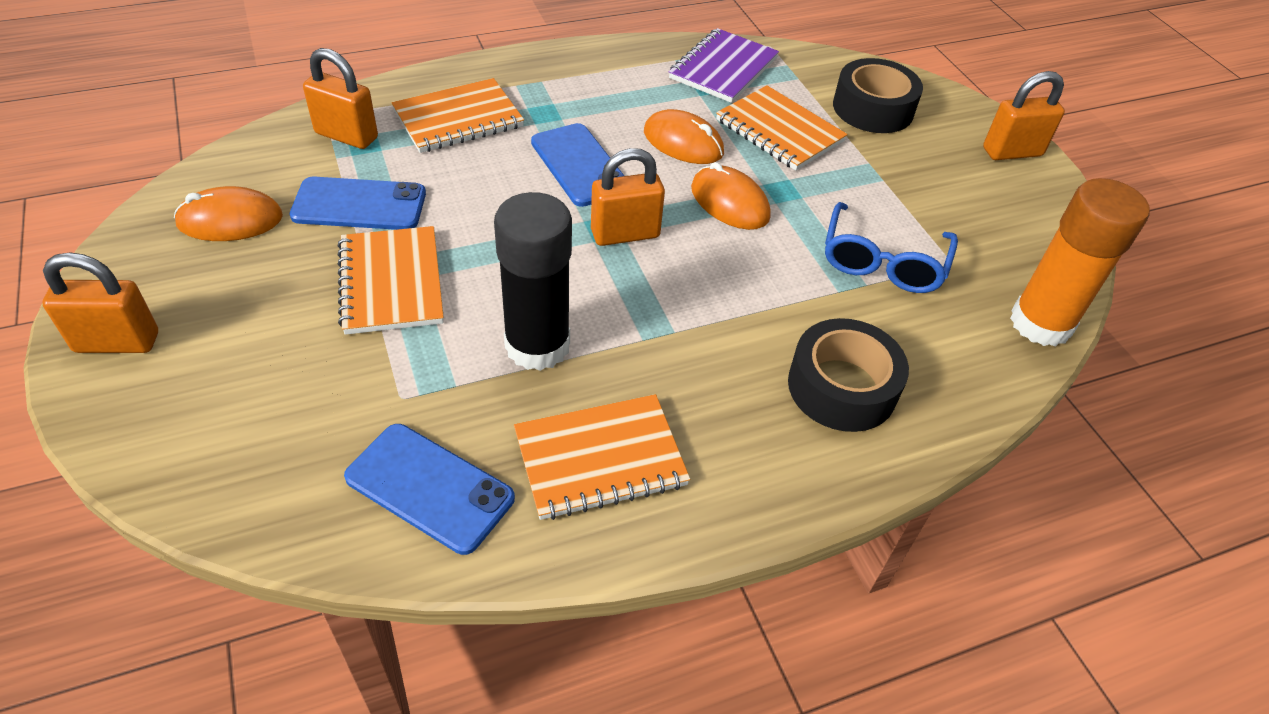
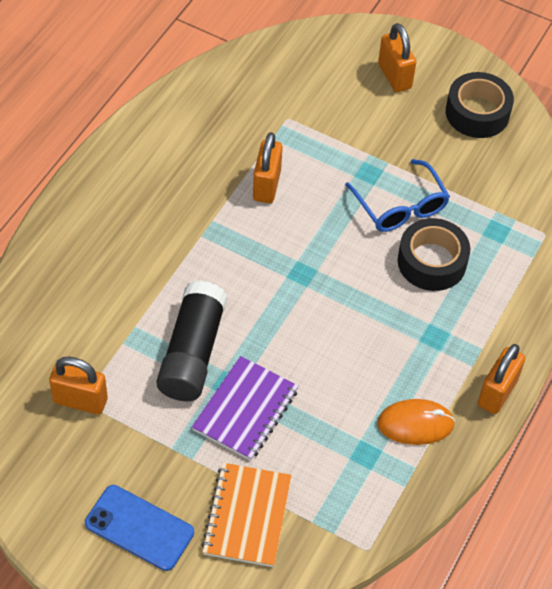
blue phone: 3 -> 1
orange glue stick: 1 -> 0
orange mouse: 3 -> 1
orange notebook: 4 -> 1

